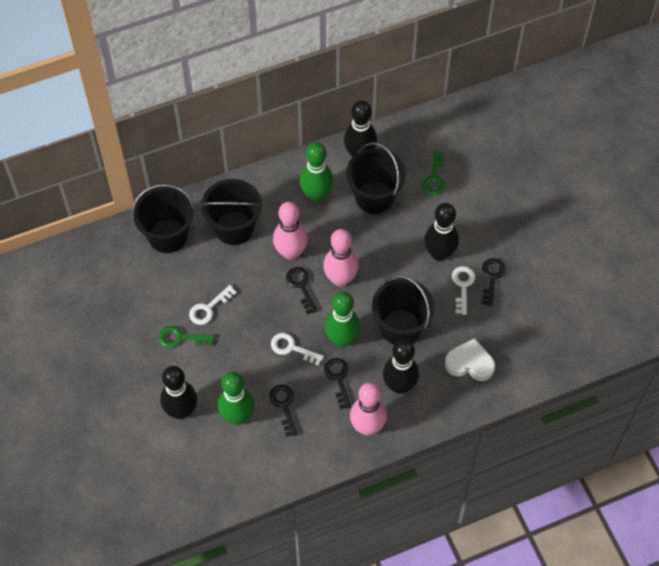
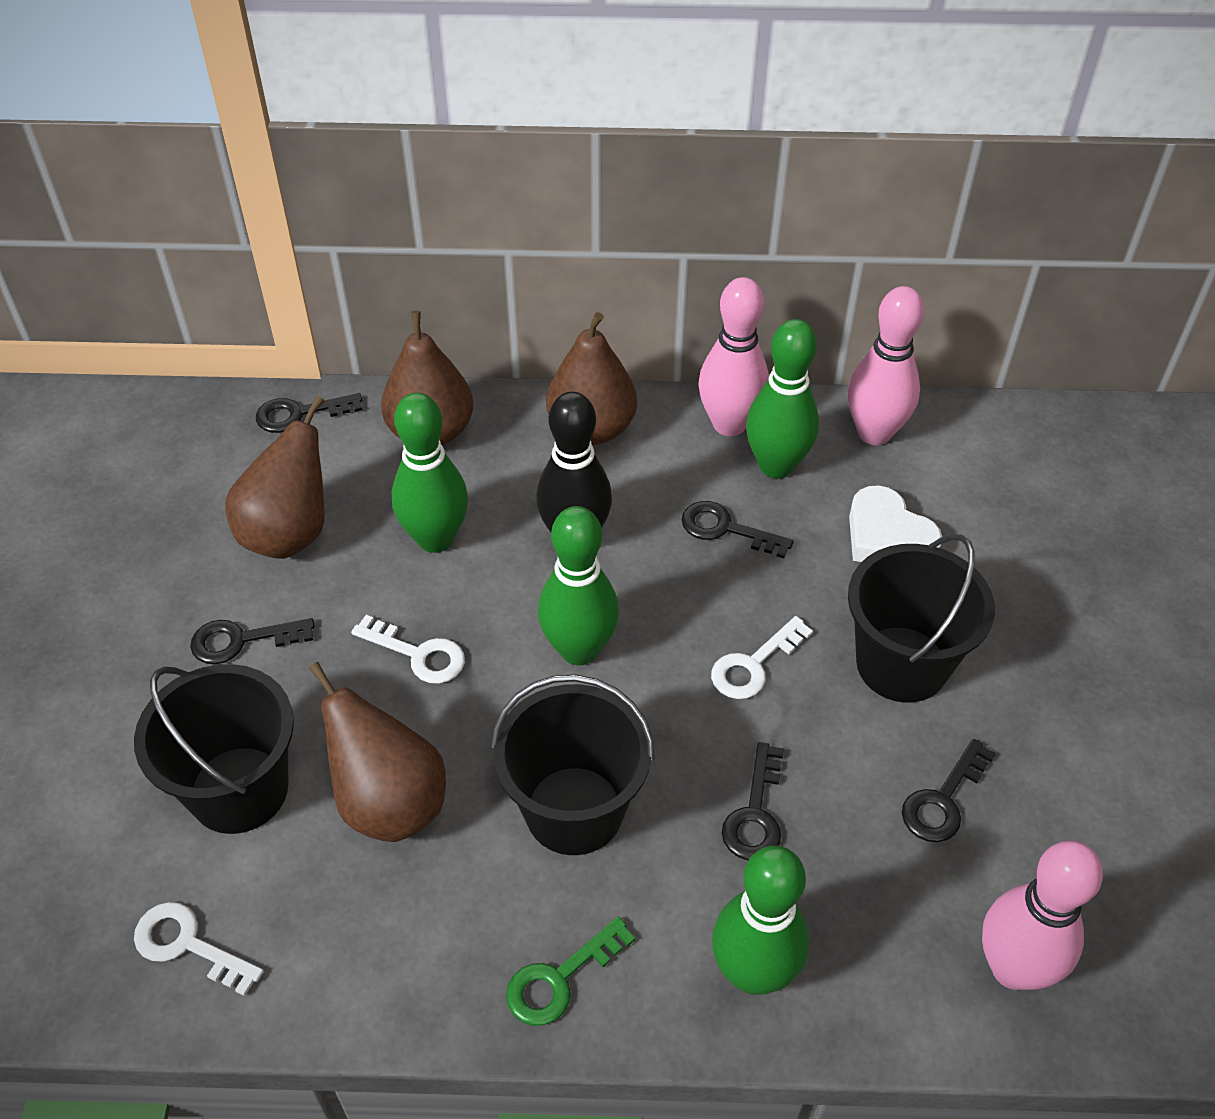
black bowling pin: 4 -> 1
black bucket: 4 -> 3
black key: 4 -> 5
brown pear: 0 -> 4
green bowling pin: 3 -> 4
green key: 2 -> 1

